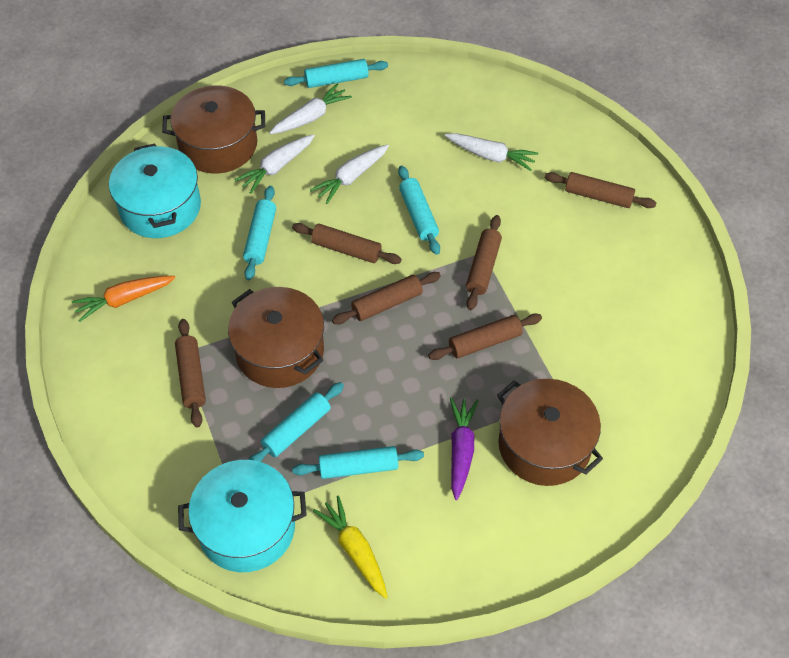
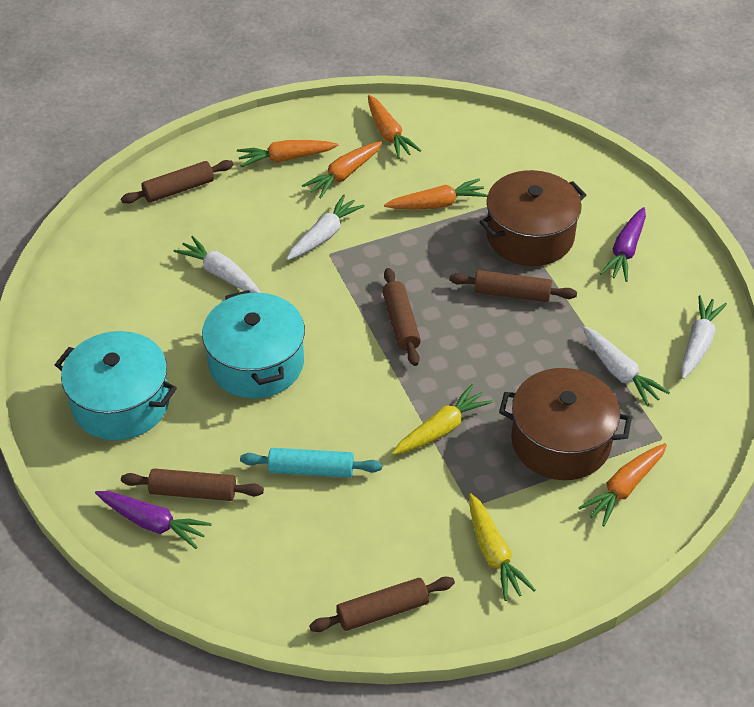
brown pot: 3 -> 2
brown rolling pin: 6 -> 5
orange carrot: 1 -> 5
purple carrot: 1 -> 2
turquoise rolling pin: 5 -> 1
yellow carrot: 1 -> 2

